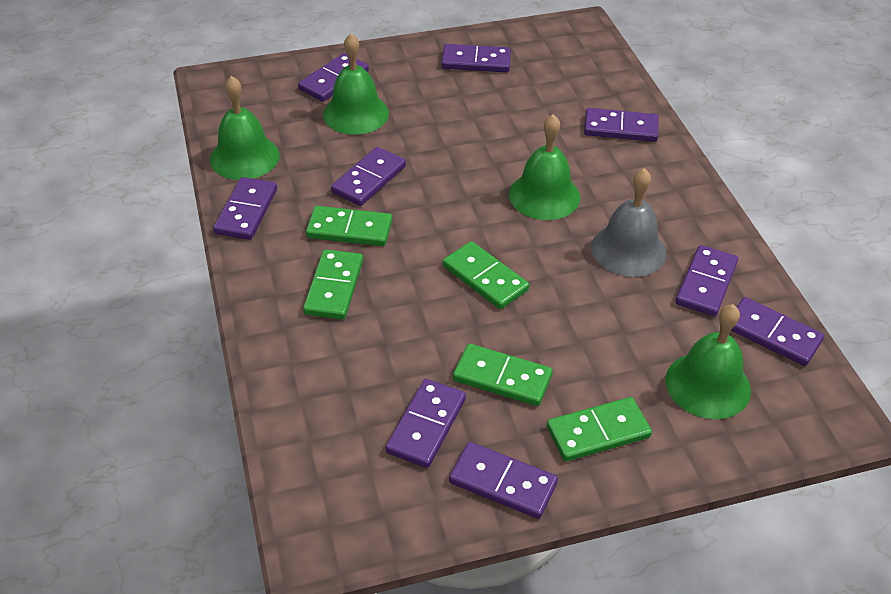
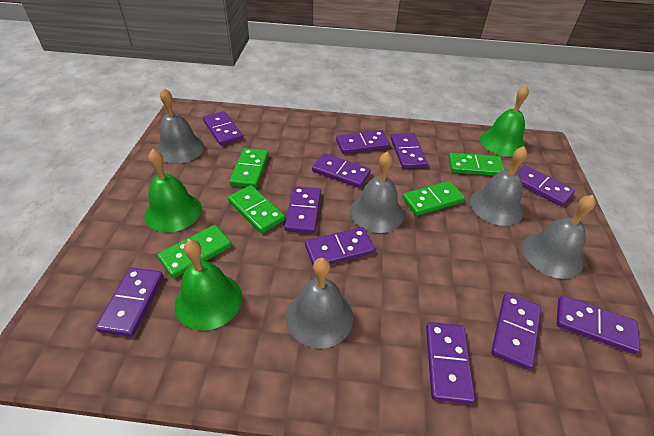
green bell: 4 -> 3
grey bell: 1 -> 5
purple domino: 9 -> 11

